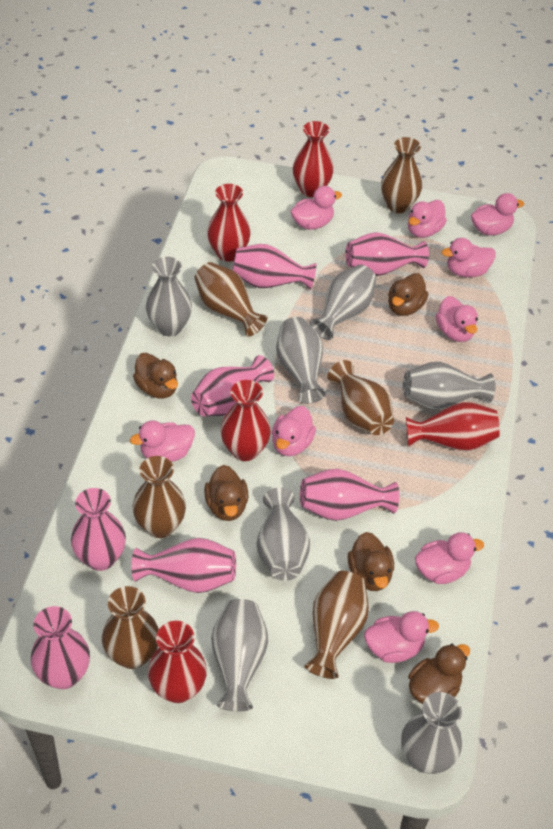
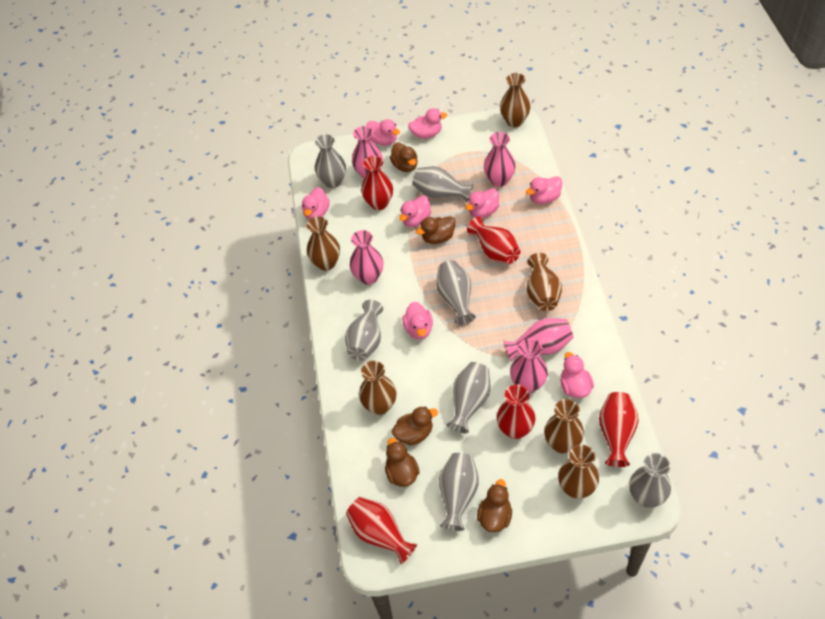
pink duck: 9 -> 8
pink vase: 7 -> 5

